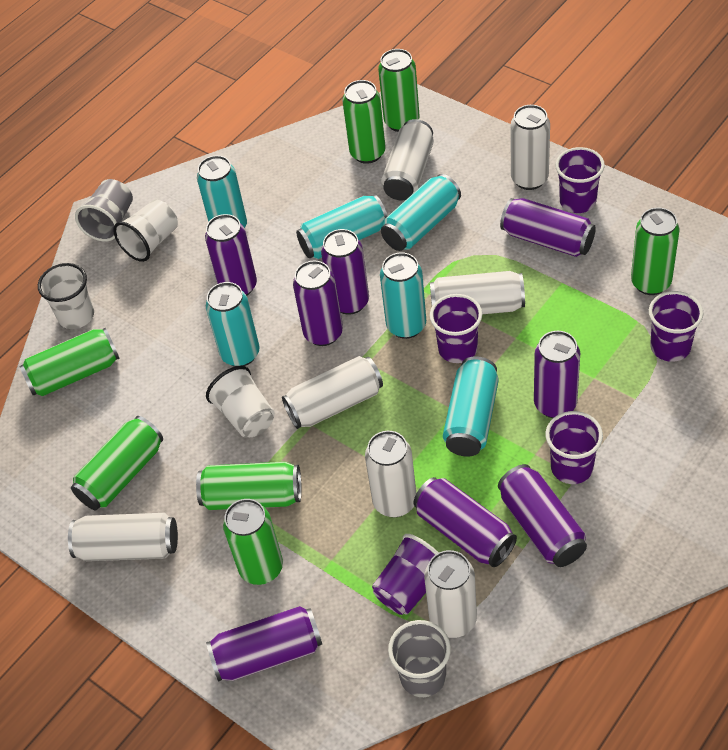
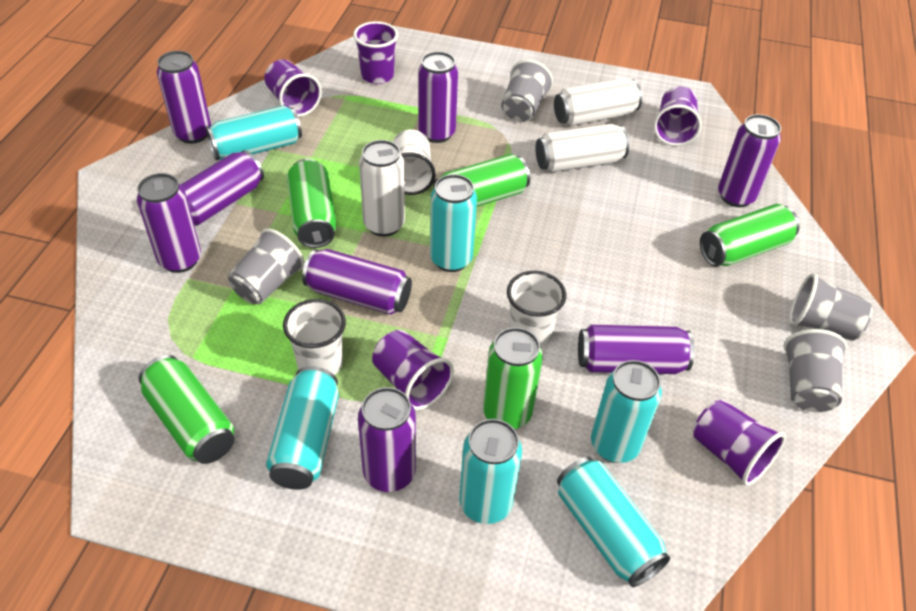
green can: 7 -> 5
grey cup: 2 -> 4
white can: 7 -> 3

